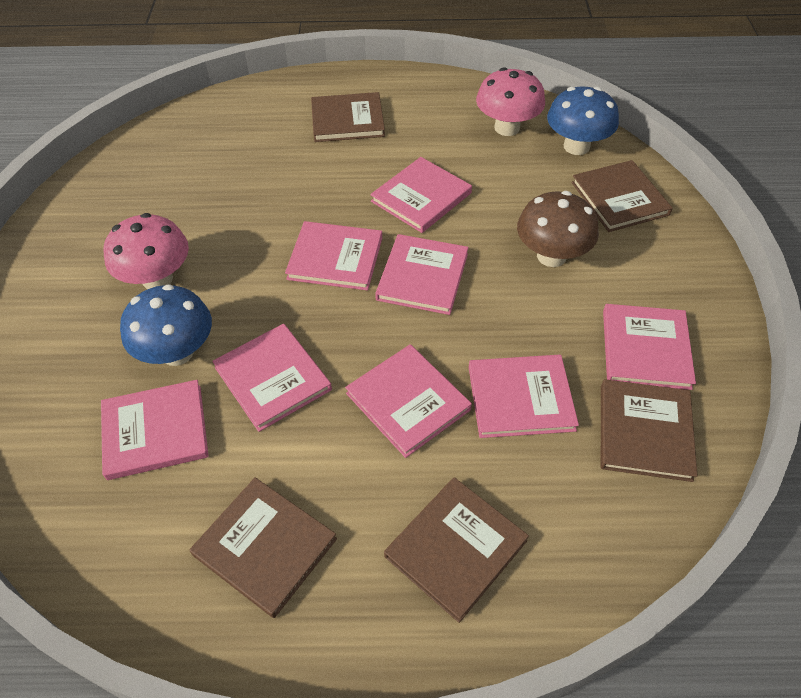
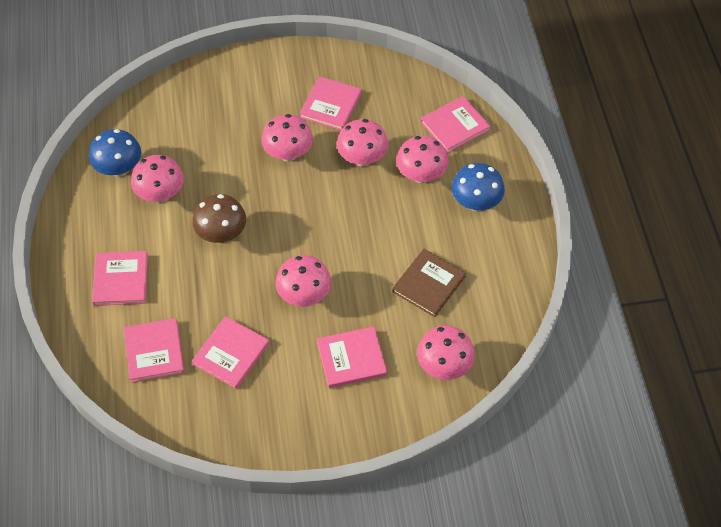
brown book: 5 -> 1
pink book: 8 -> 6
pink mushroom: 2 -> 6

